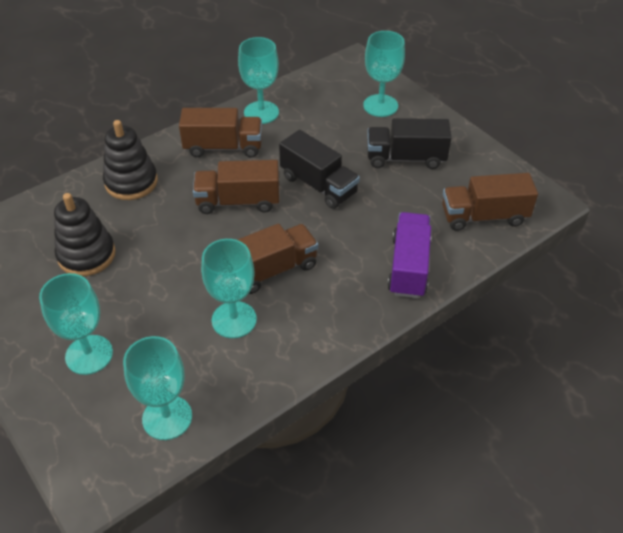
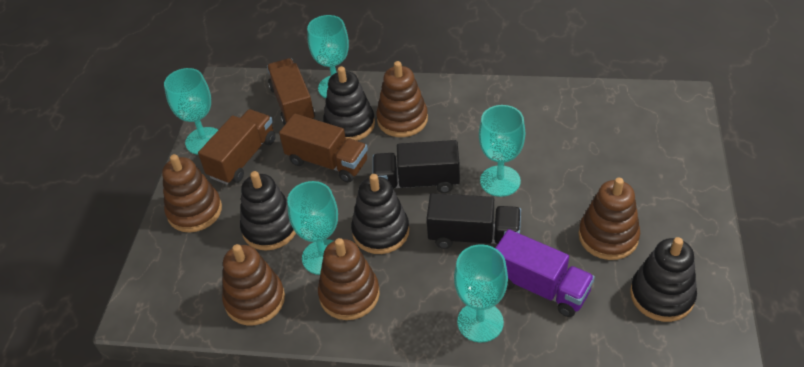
black stacking toy: 2 -> 4
brown stacking toy: 0 -> 5
brown truck: 4 -> 3

